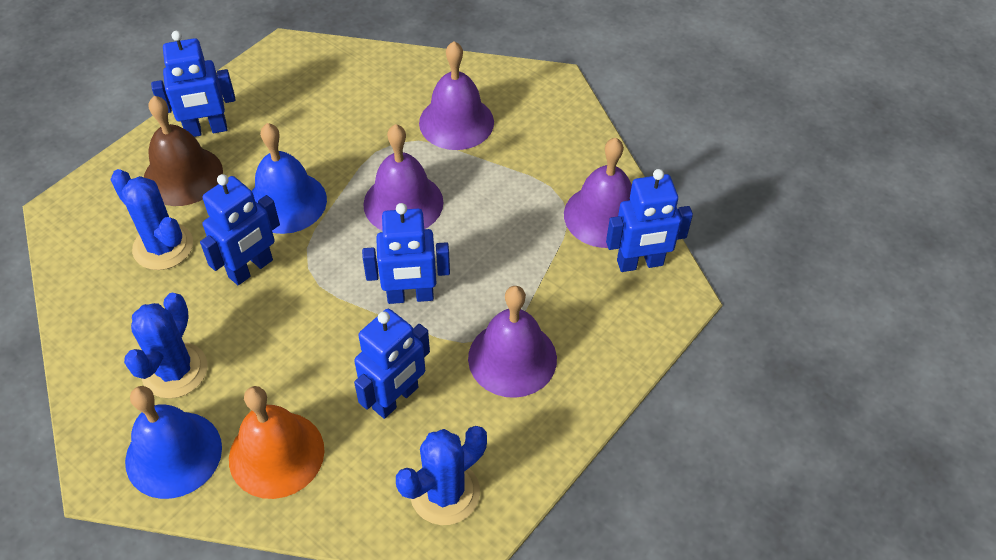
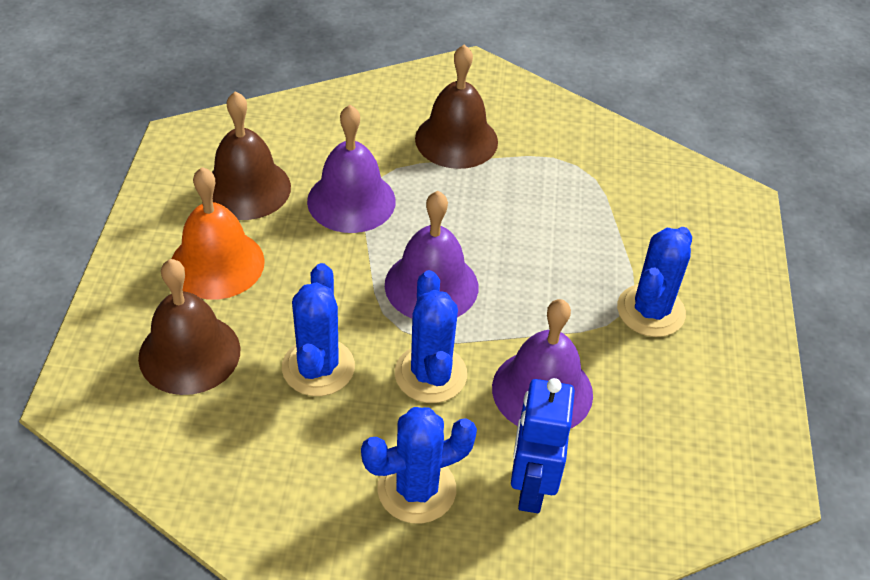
blue bell: 2 -> 0
blue cactus: 3 -> 4
blue robot: 5 -> 1
brown bell: 1 -> 3
purple bell: 4 -> 3

